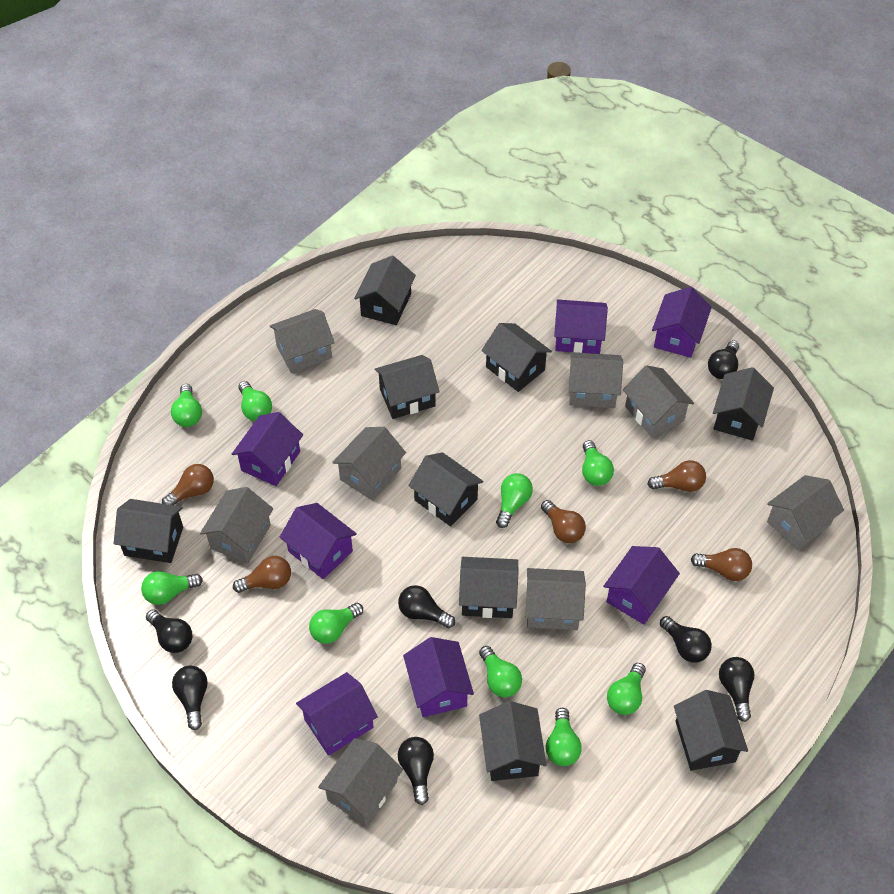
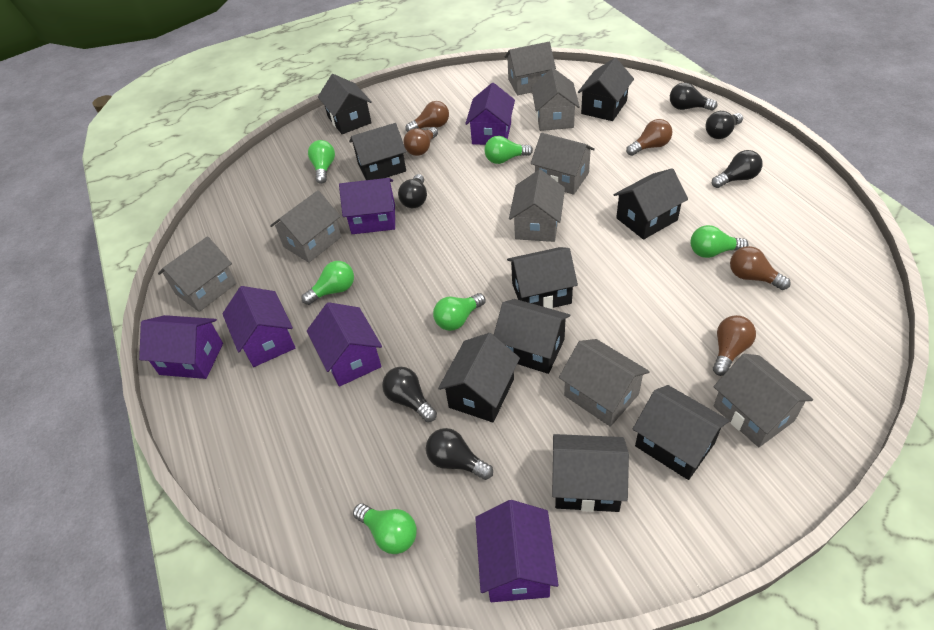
black light bulb: 7 -> 6
green light bulb: 9 -> 6
purple house: 7 -> 6

